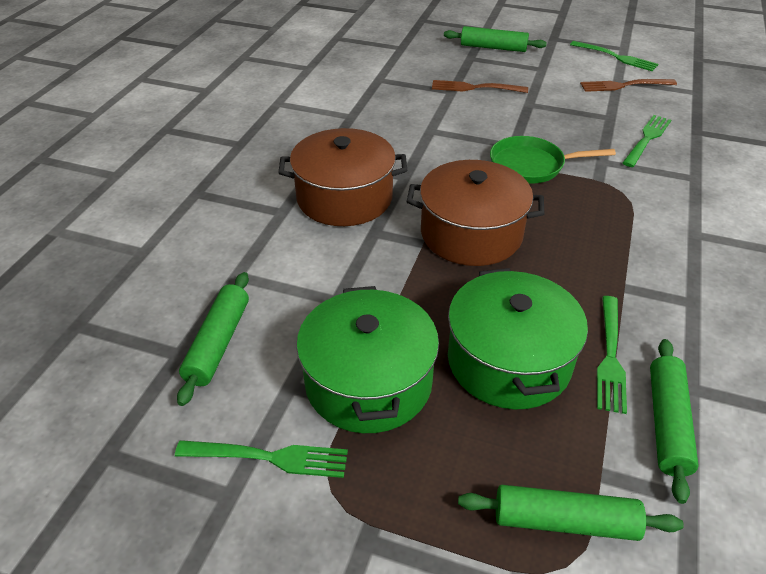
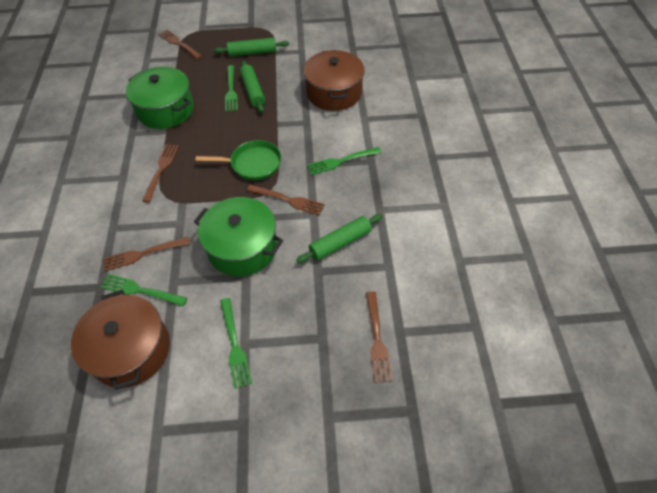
brown fork: 2 -> 5
green rolling pin: 4 -> 3

